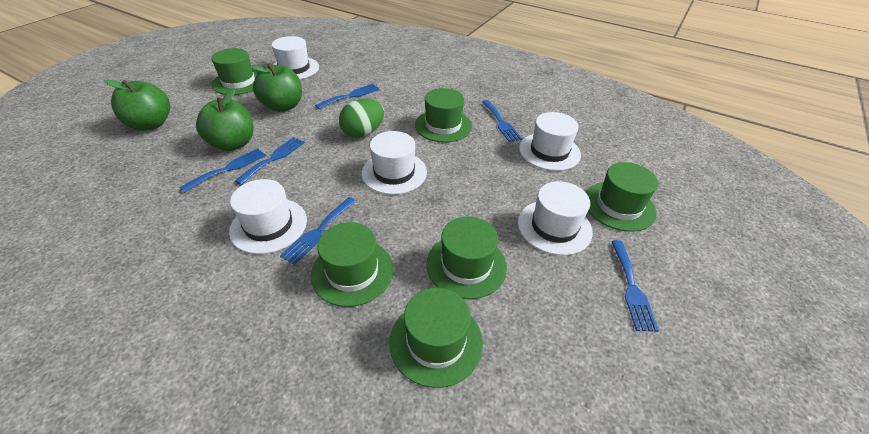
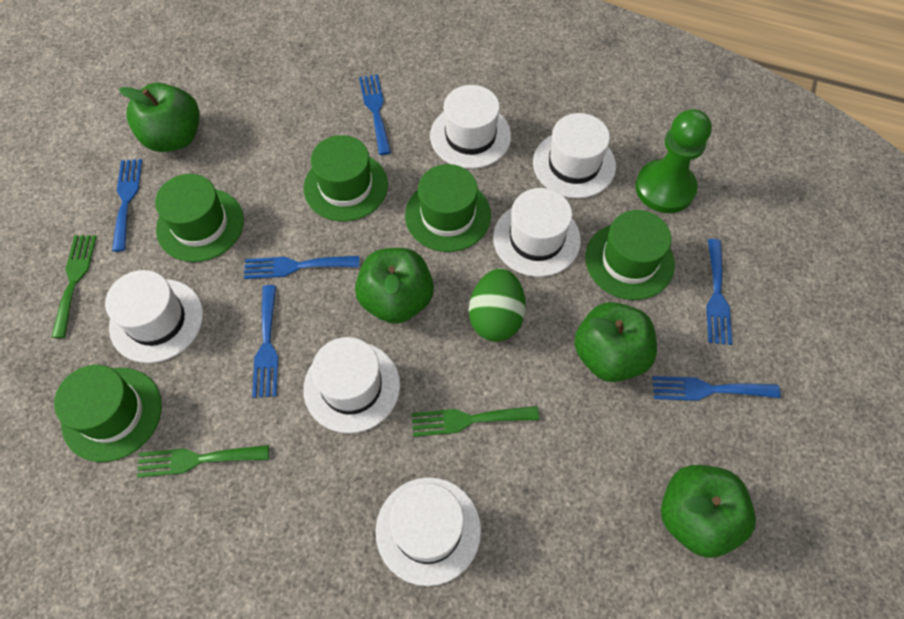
green apple: 3 -> 4
green fork: 0 -> 3
green hat: 6 -> 5
green pawn: 0 -> 1
white hat: 5 -> 6

